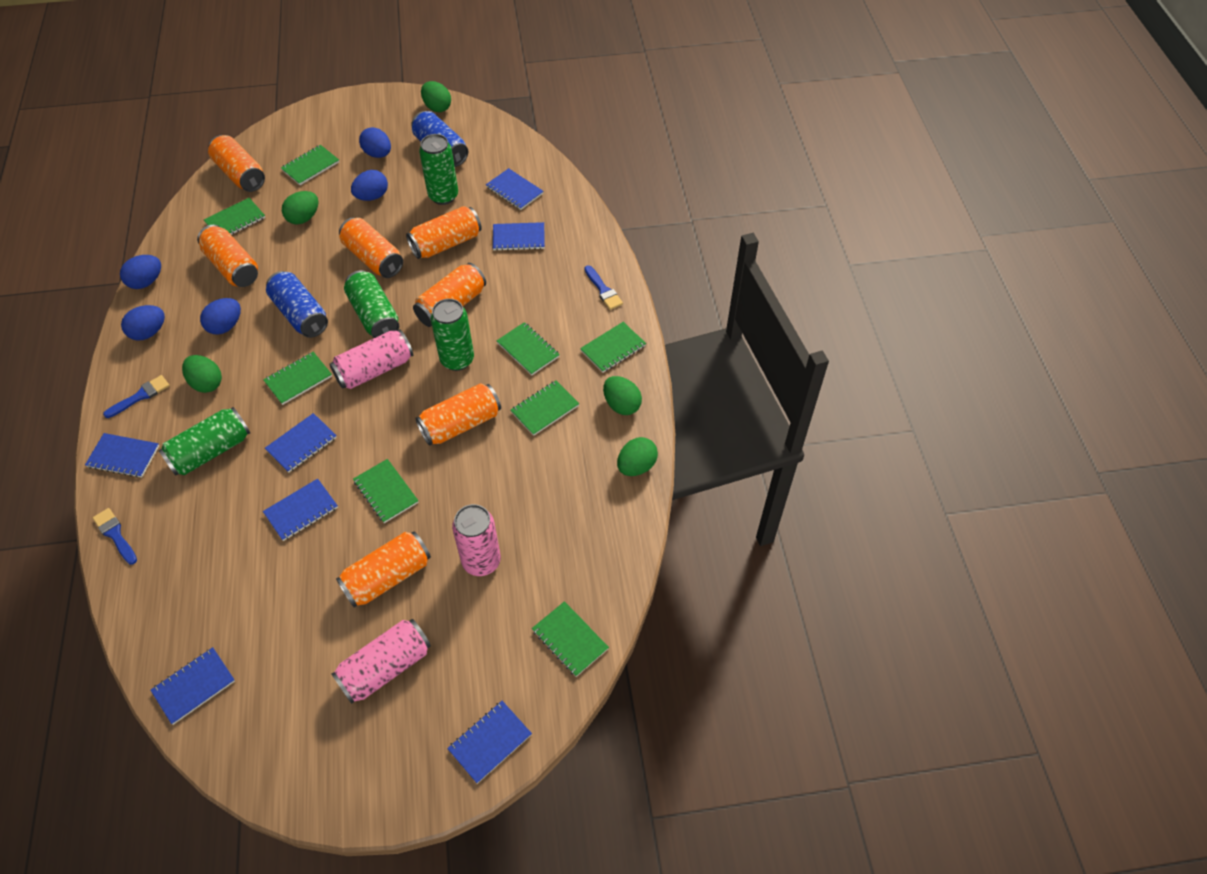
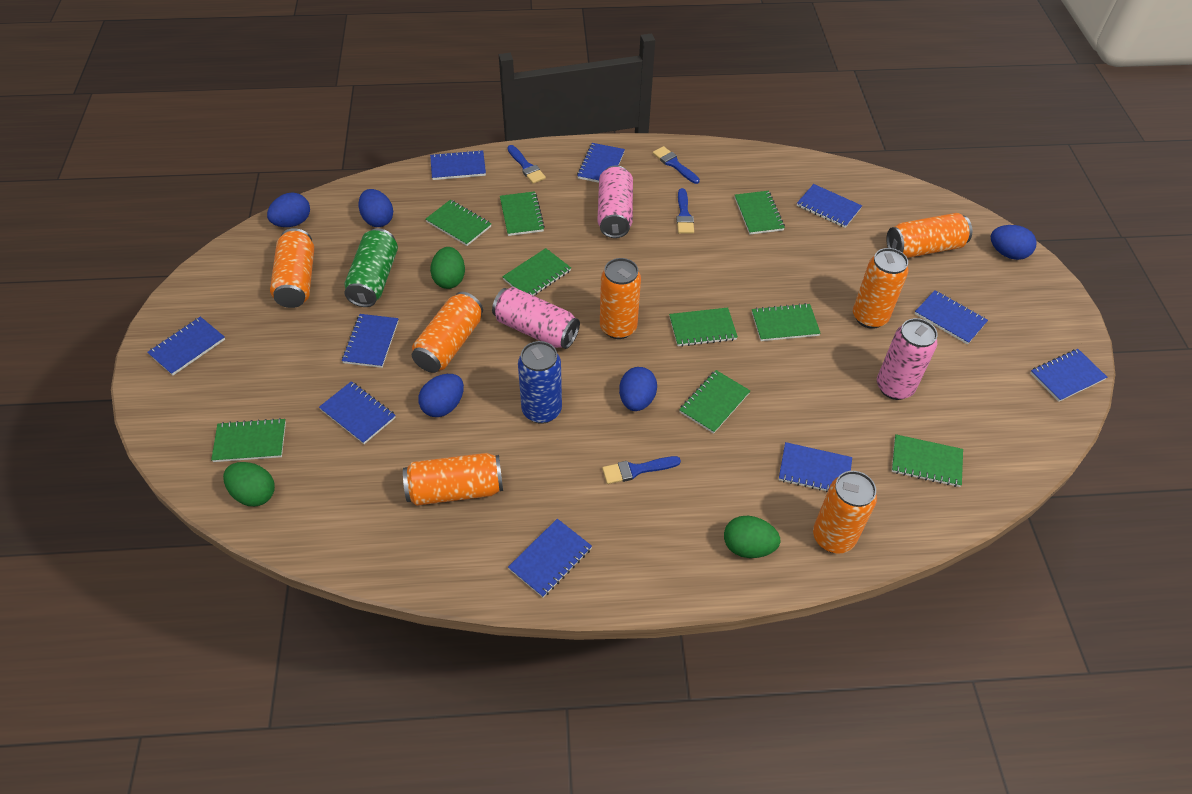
blue brush: 3 -> 4
blue can: 2 -> 1
blue notebook: 7 -> 10
green can: 4 -> 1
green egg: 5 -> 3
green notebook: 8 -> 9

